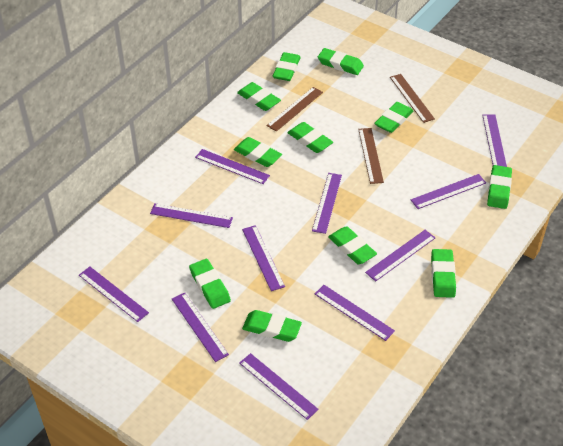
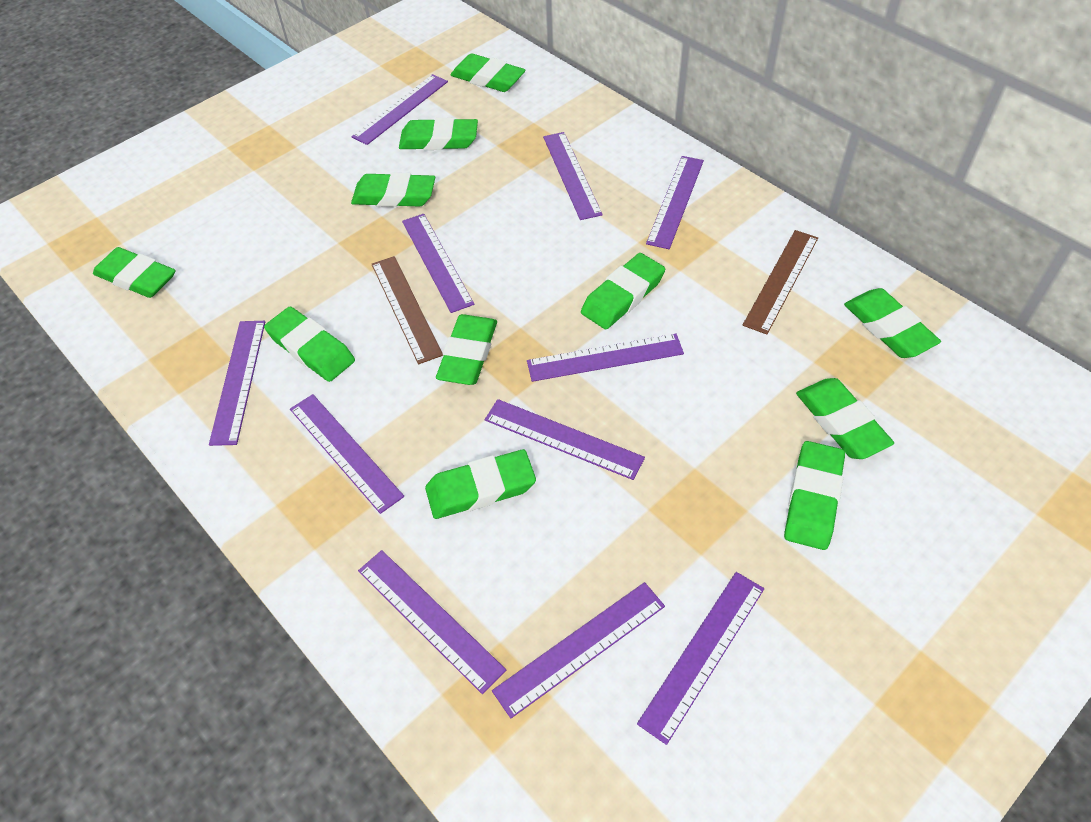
brown ruler: 3 -> 2

